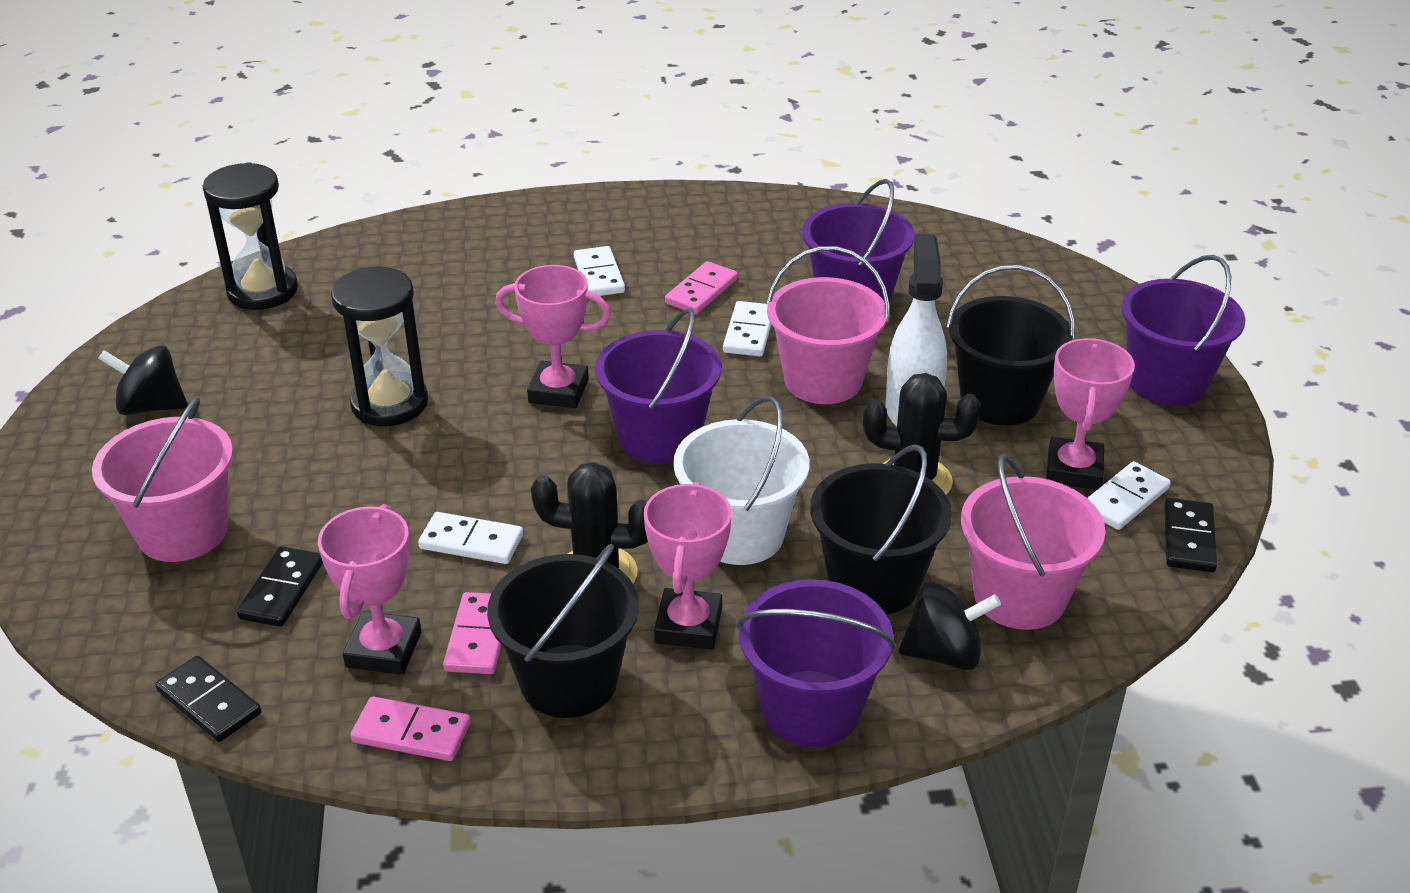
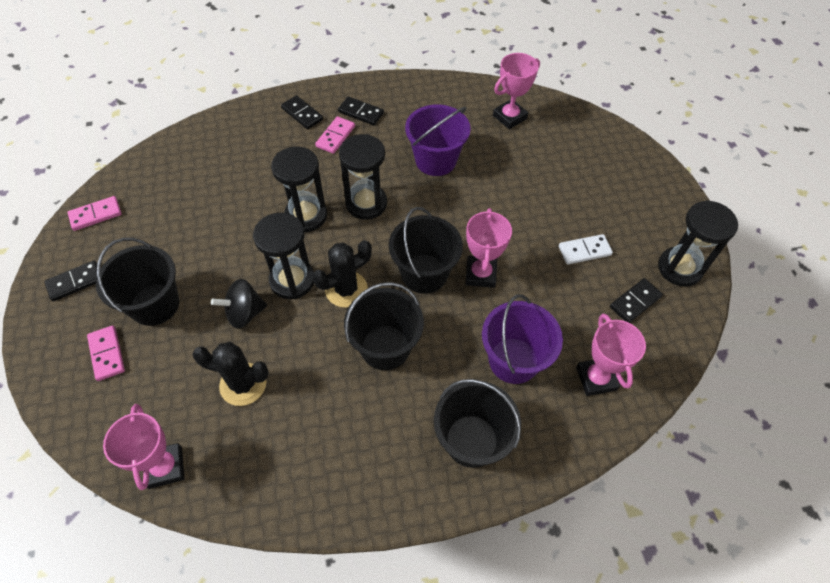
black bucket: 3 -> 4
black domino: 3 -> 4
black hourglass: 2 -> 4
black spinning top: 2 -> 1
pink bucket: 3 -> 0
purple bucket: 4 -> 2
white bucket: 1 -> 0
white domino: 4 -> 1
white spray bottle: 1 -> 0

